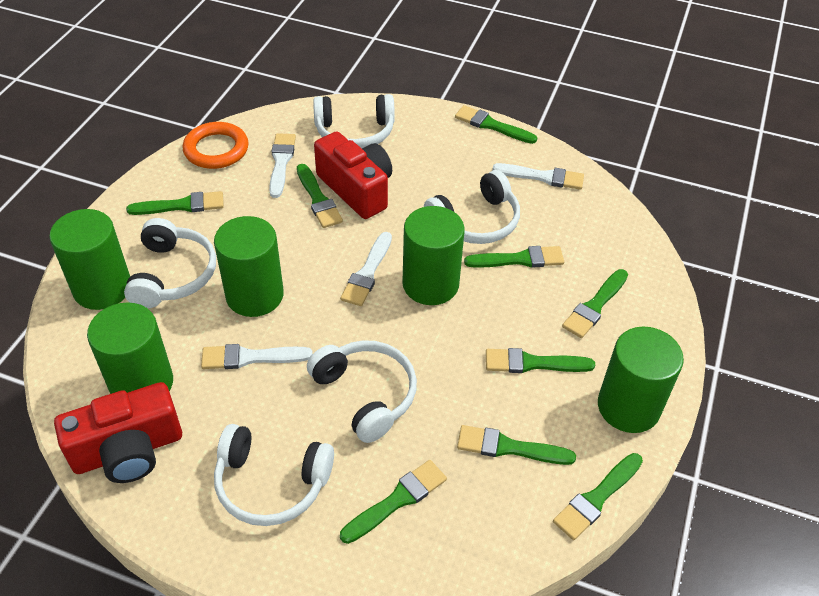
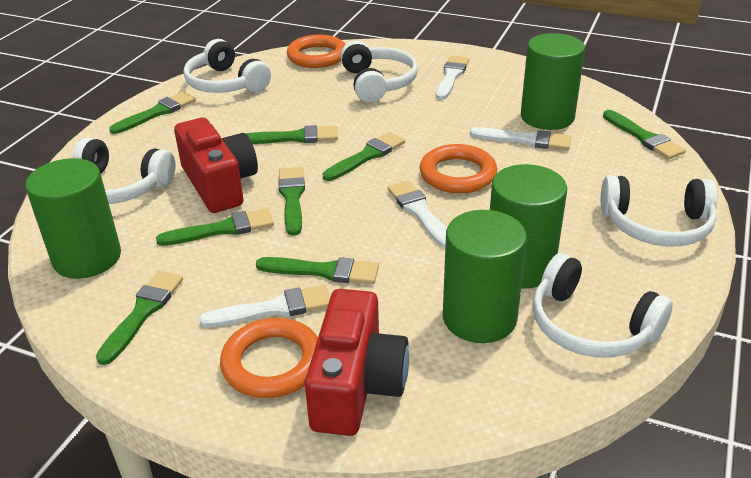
green brush: 9 -> 8
green cylinder: 5 -> 4
orange ring: 1 -> 3

